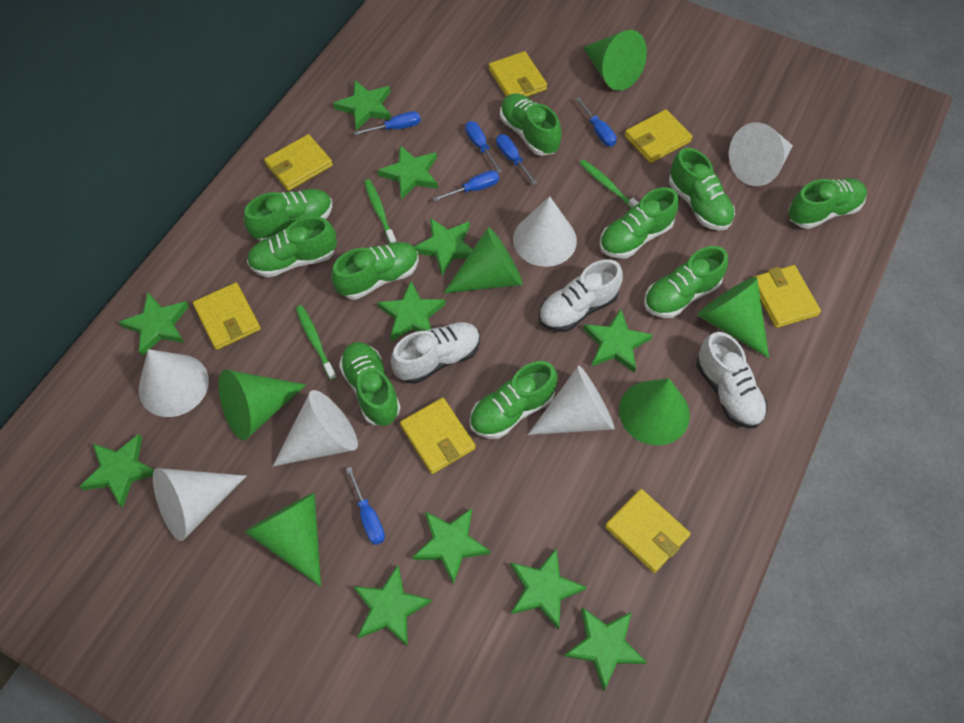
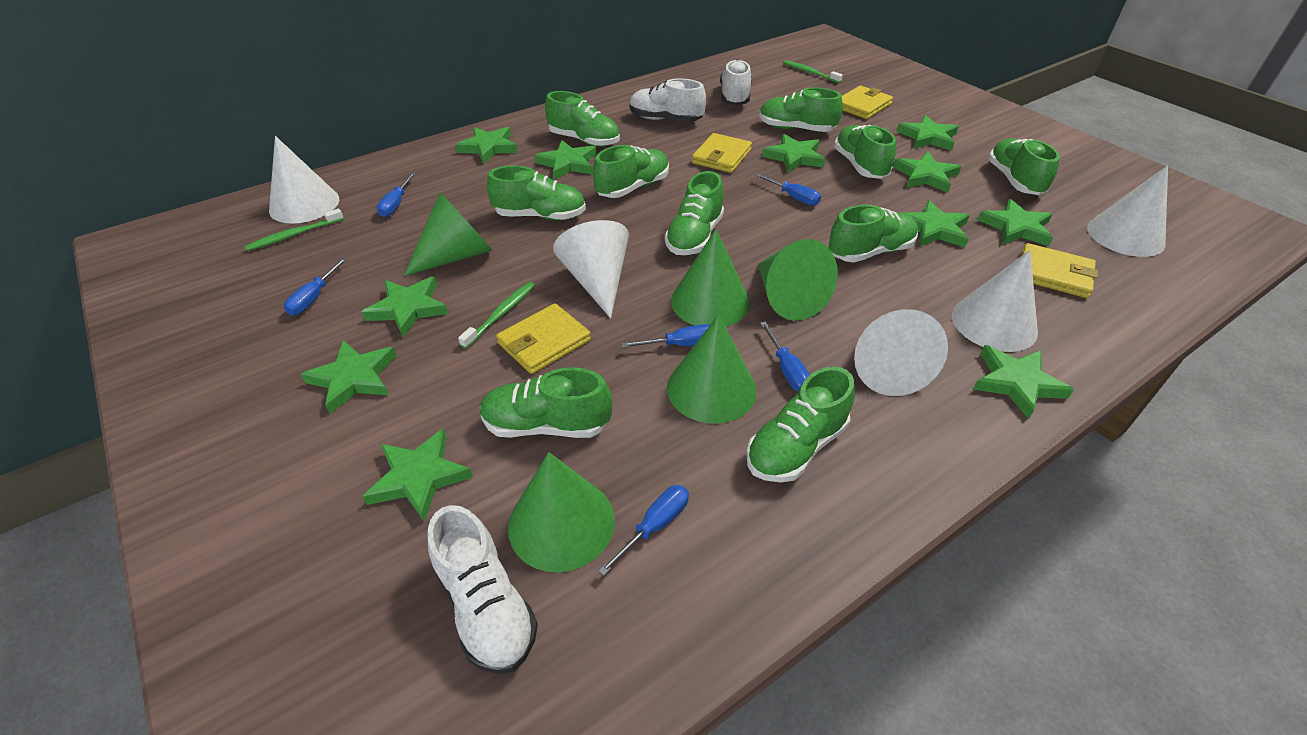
green cone: 6 -> 5
white cone: 6 -> 5
yellow wallet: 7 -> 4

